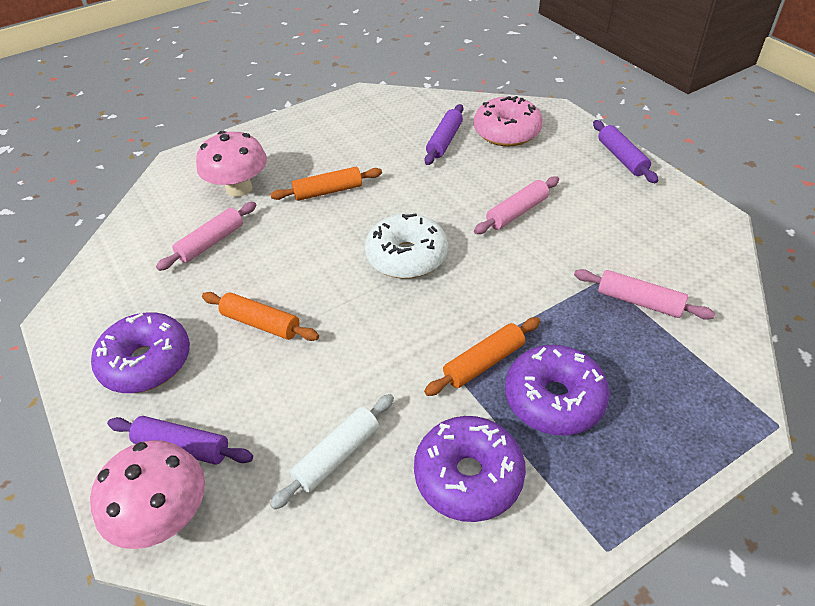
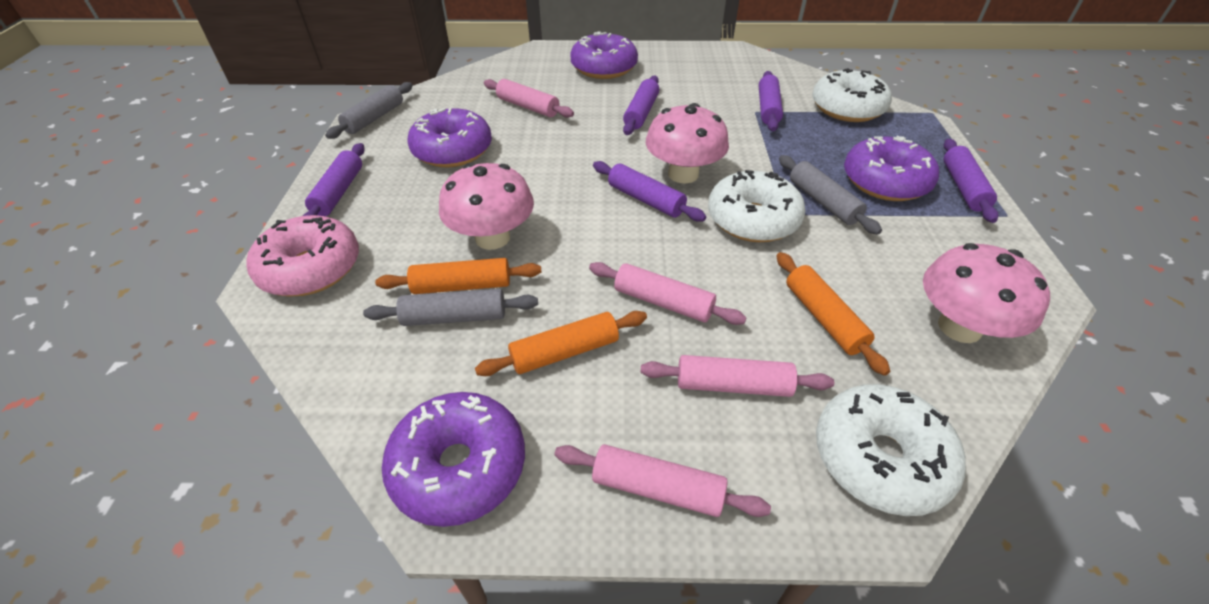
grey rolling pin: 0 -> 3
pink mushroom: 2 -> 3
pink rolling pin: 3 -> 4
purple donut: 3 -> 4
purple rolling pin: 3 -> 5
white donut: 1 -> 3
white rolling pin: 1 -> 0

